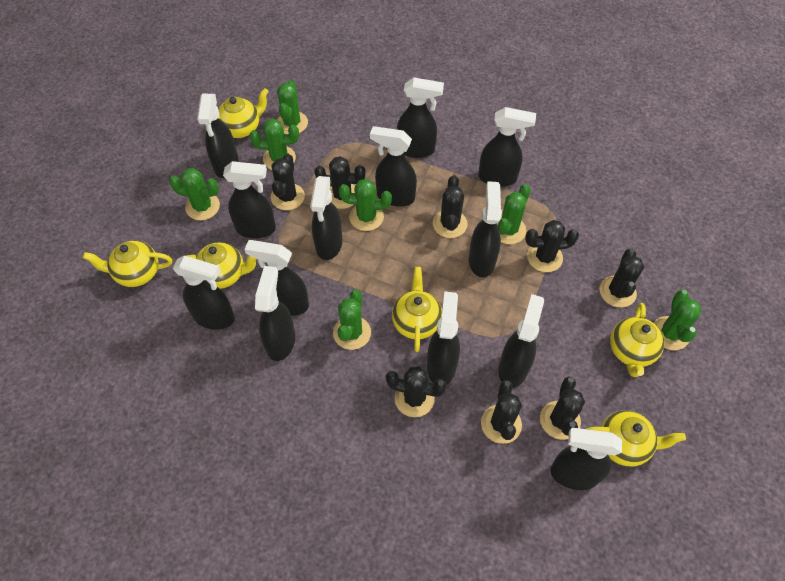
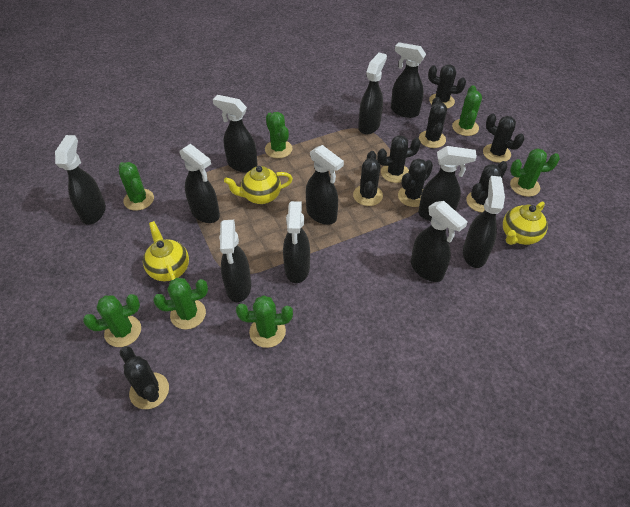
black spray bottle: 13 -> 11
yellow teapot: 6 -> 3

